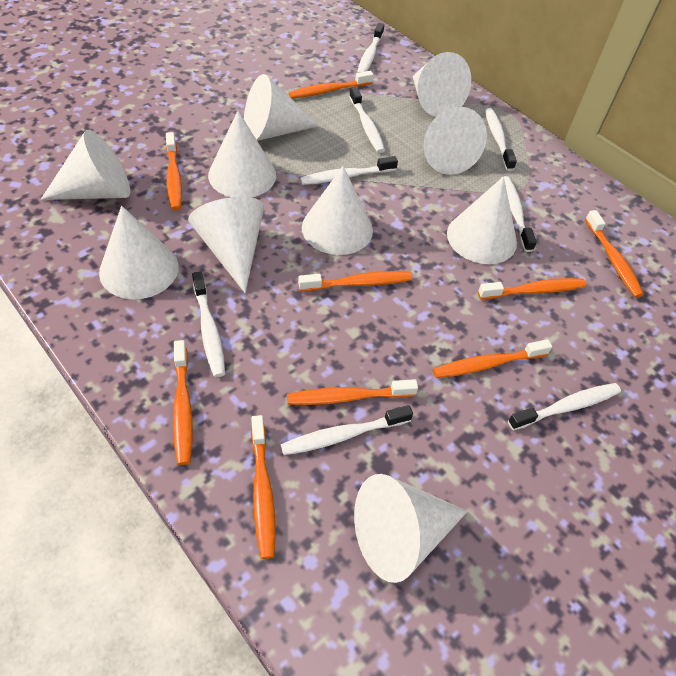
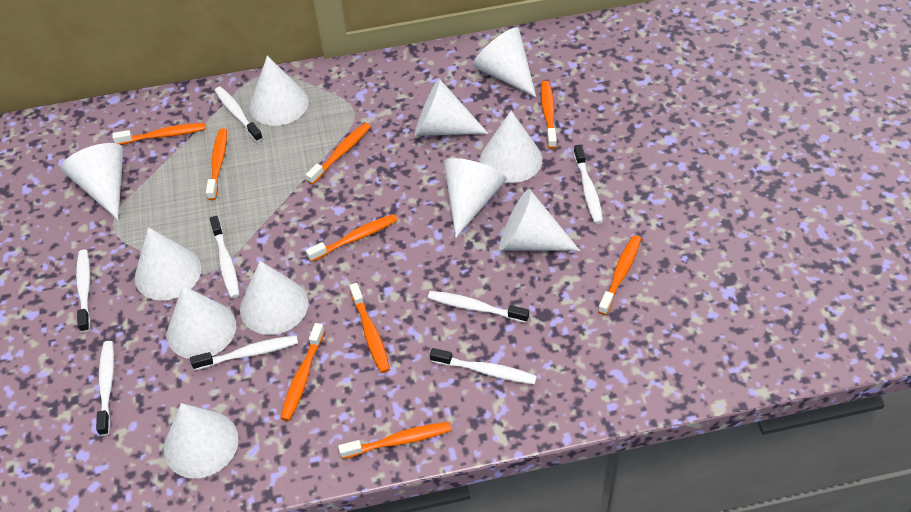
white cone: 10 -> 11

